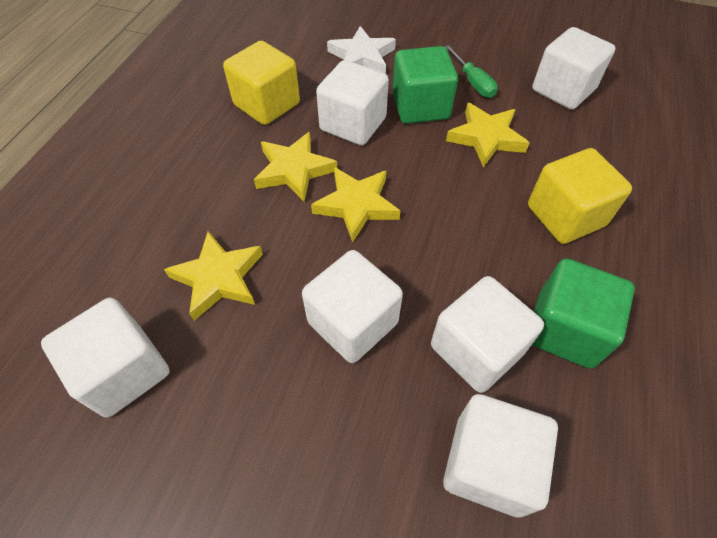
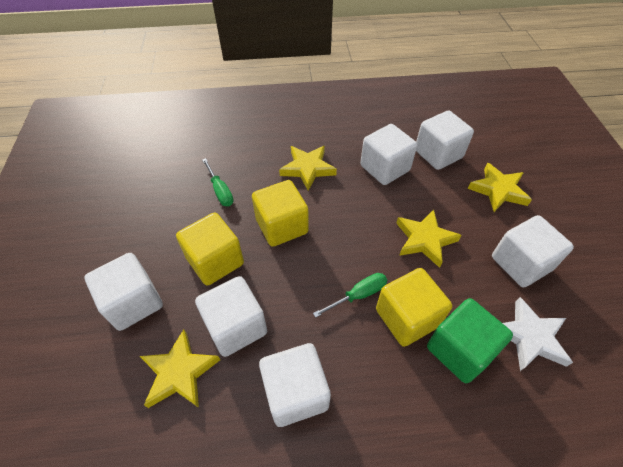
green cube: 2 -> 1
green screwdriver: 1 -> 2
yellow cube: 2 -> 3

